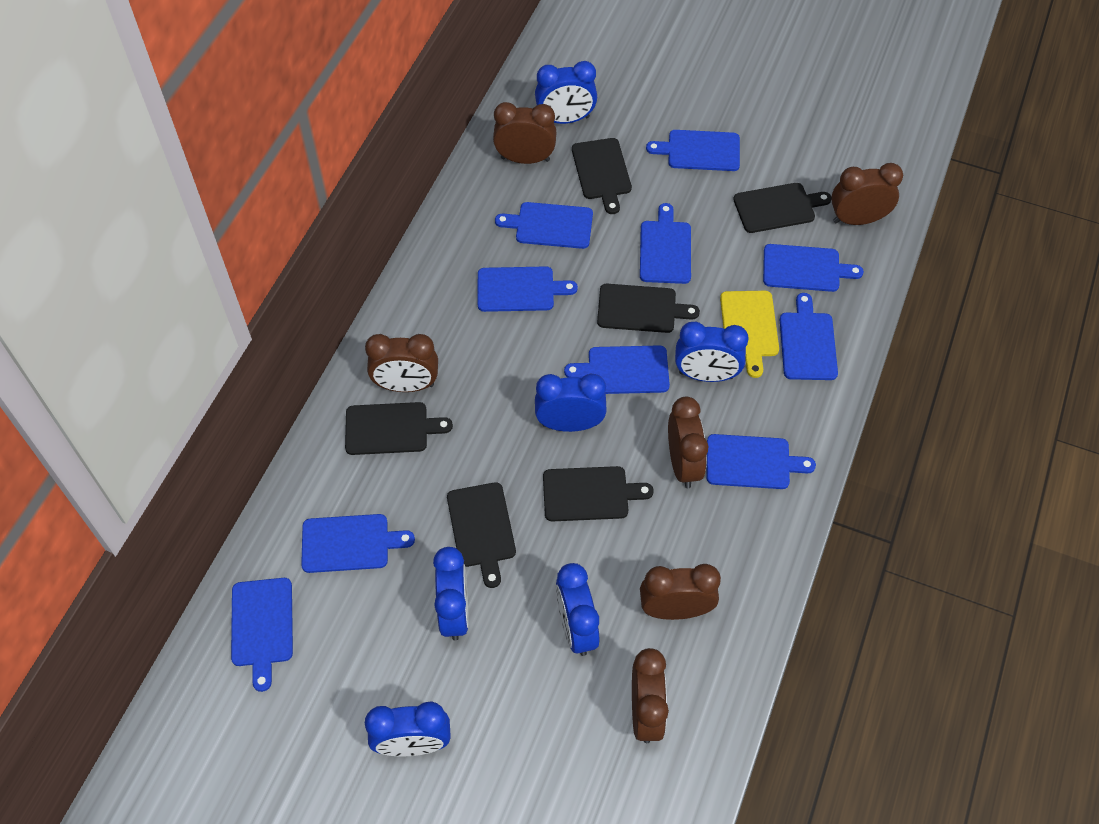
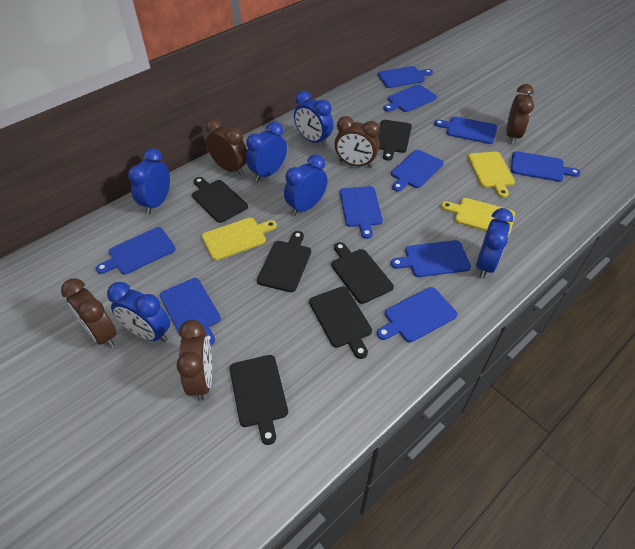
brown clock: 6 -> 5
yellow cutting board: 1 -> 3

